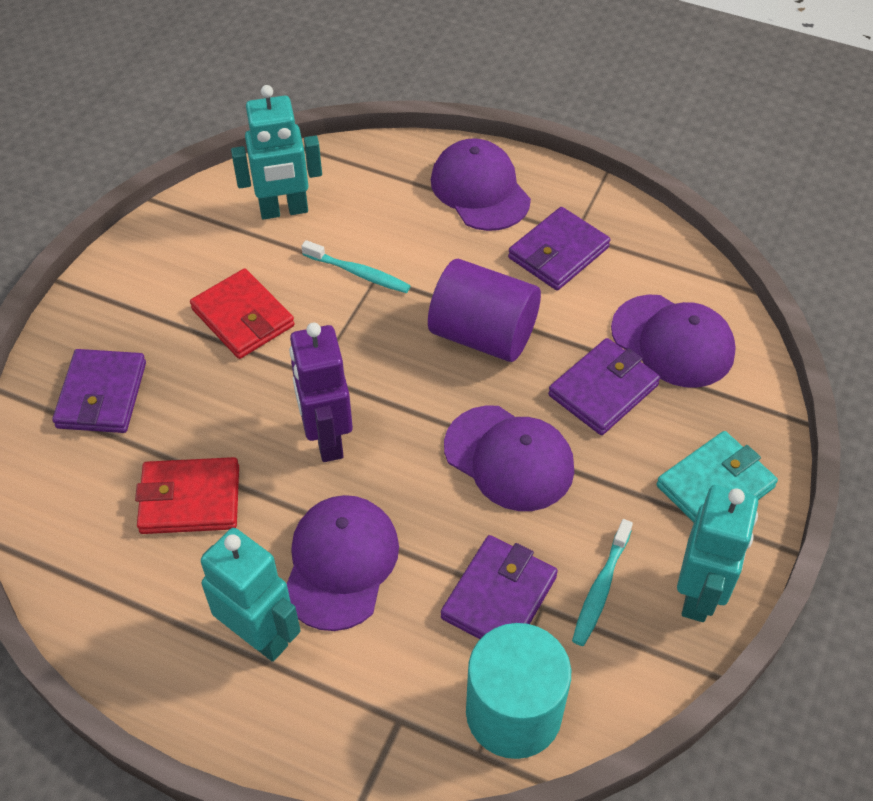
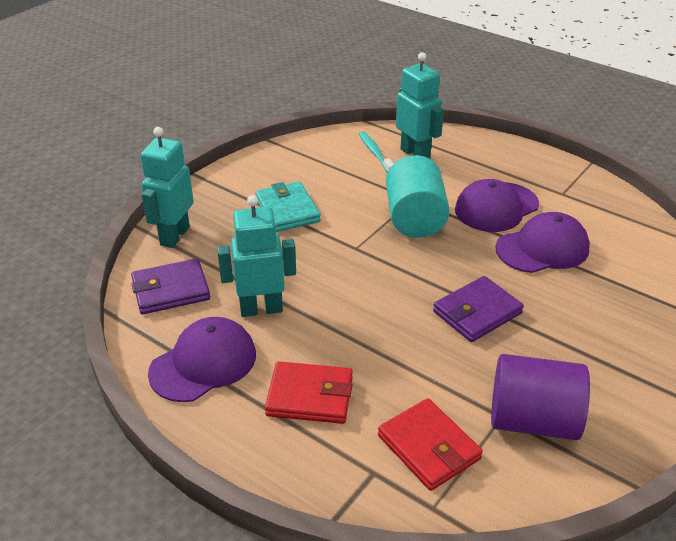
purple cap: 4 -> 3
purple robot: 1 -> 0
purple wallet: 4 -> 2
turquoise toothbrush: 2 -> 1

